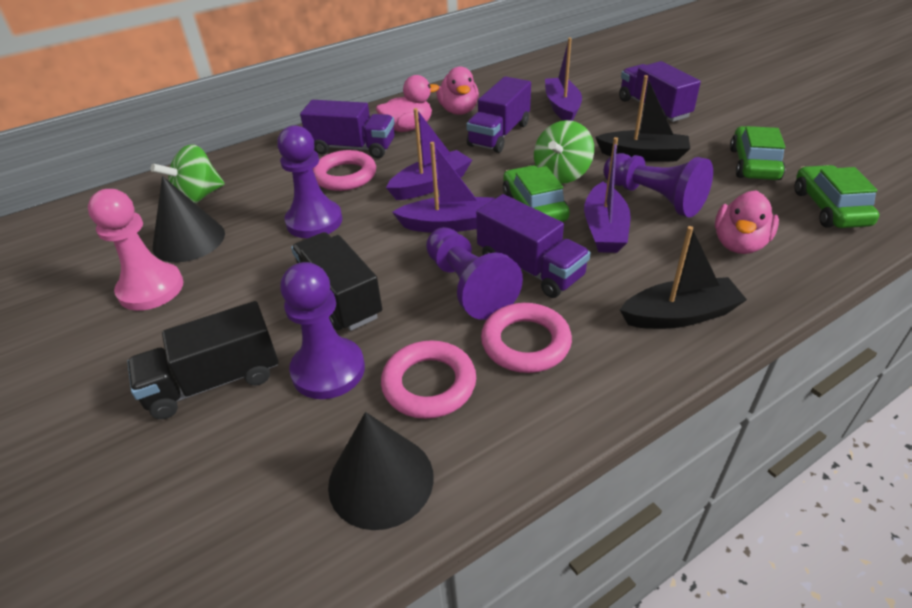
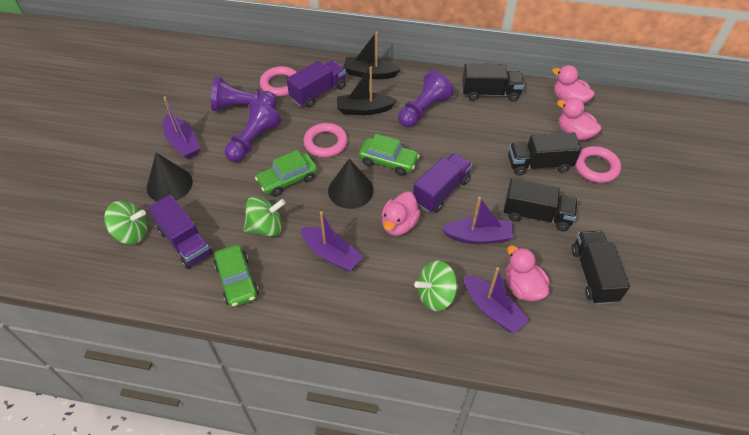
black truck: 2 -> 4
green spinning top: 2 -> 3
pink duck: 3 -> 4
pink pawn: 1 -> 0
purple pawn: 4 -> 3
purple truck: 4 -> 3

